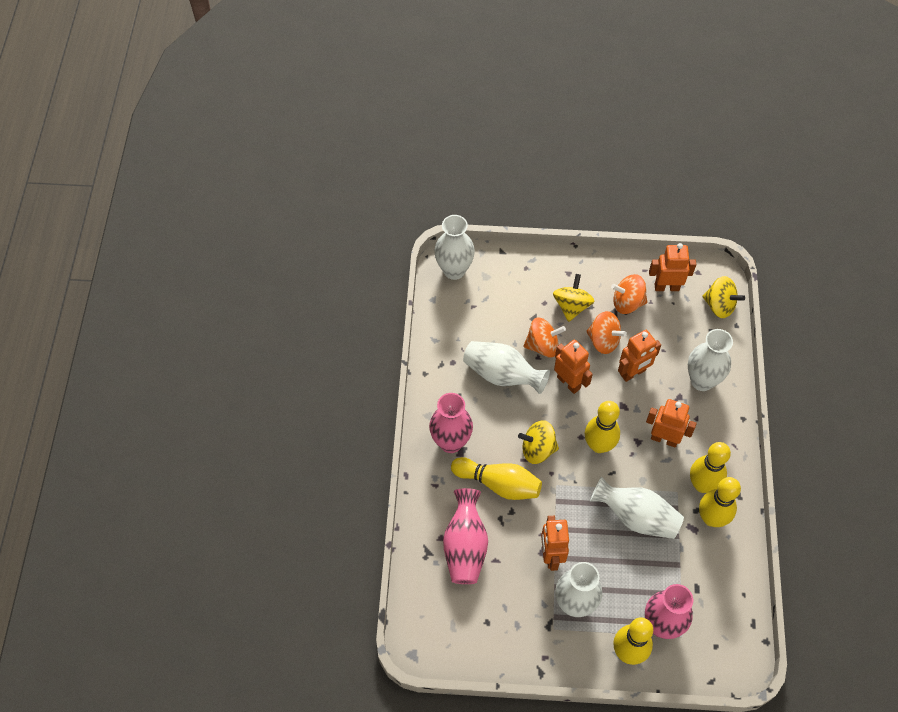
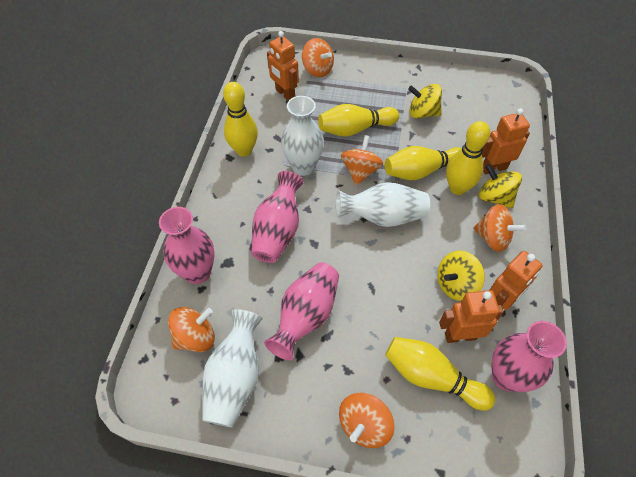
orange robot: 5 -> 4
orange spinning top: 3 -> 5
pink vase: 3 -> 4
white vase: 5 -> 3

